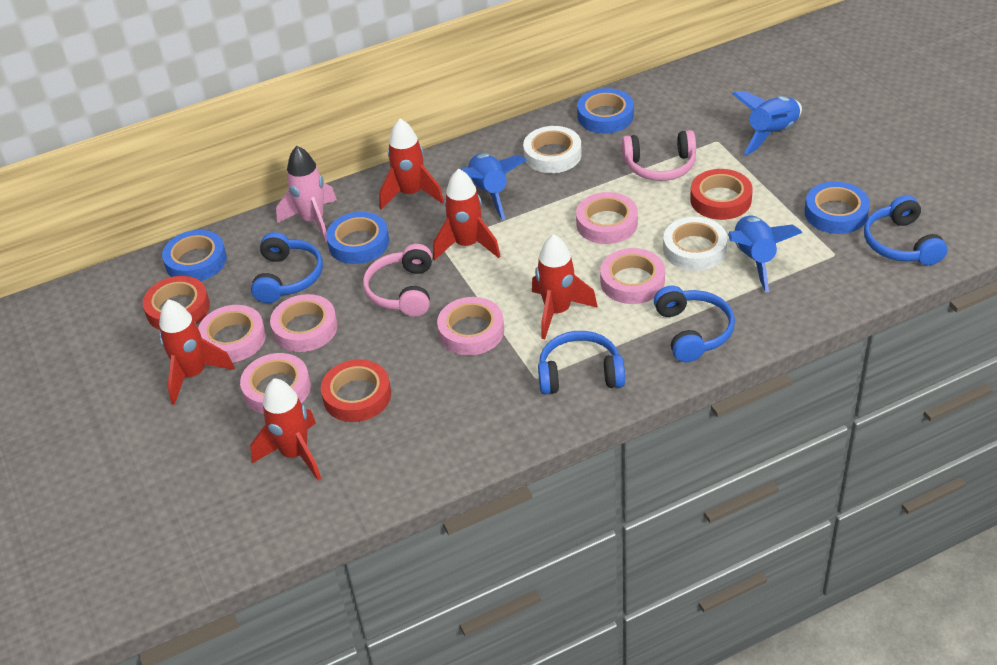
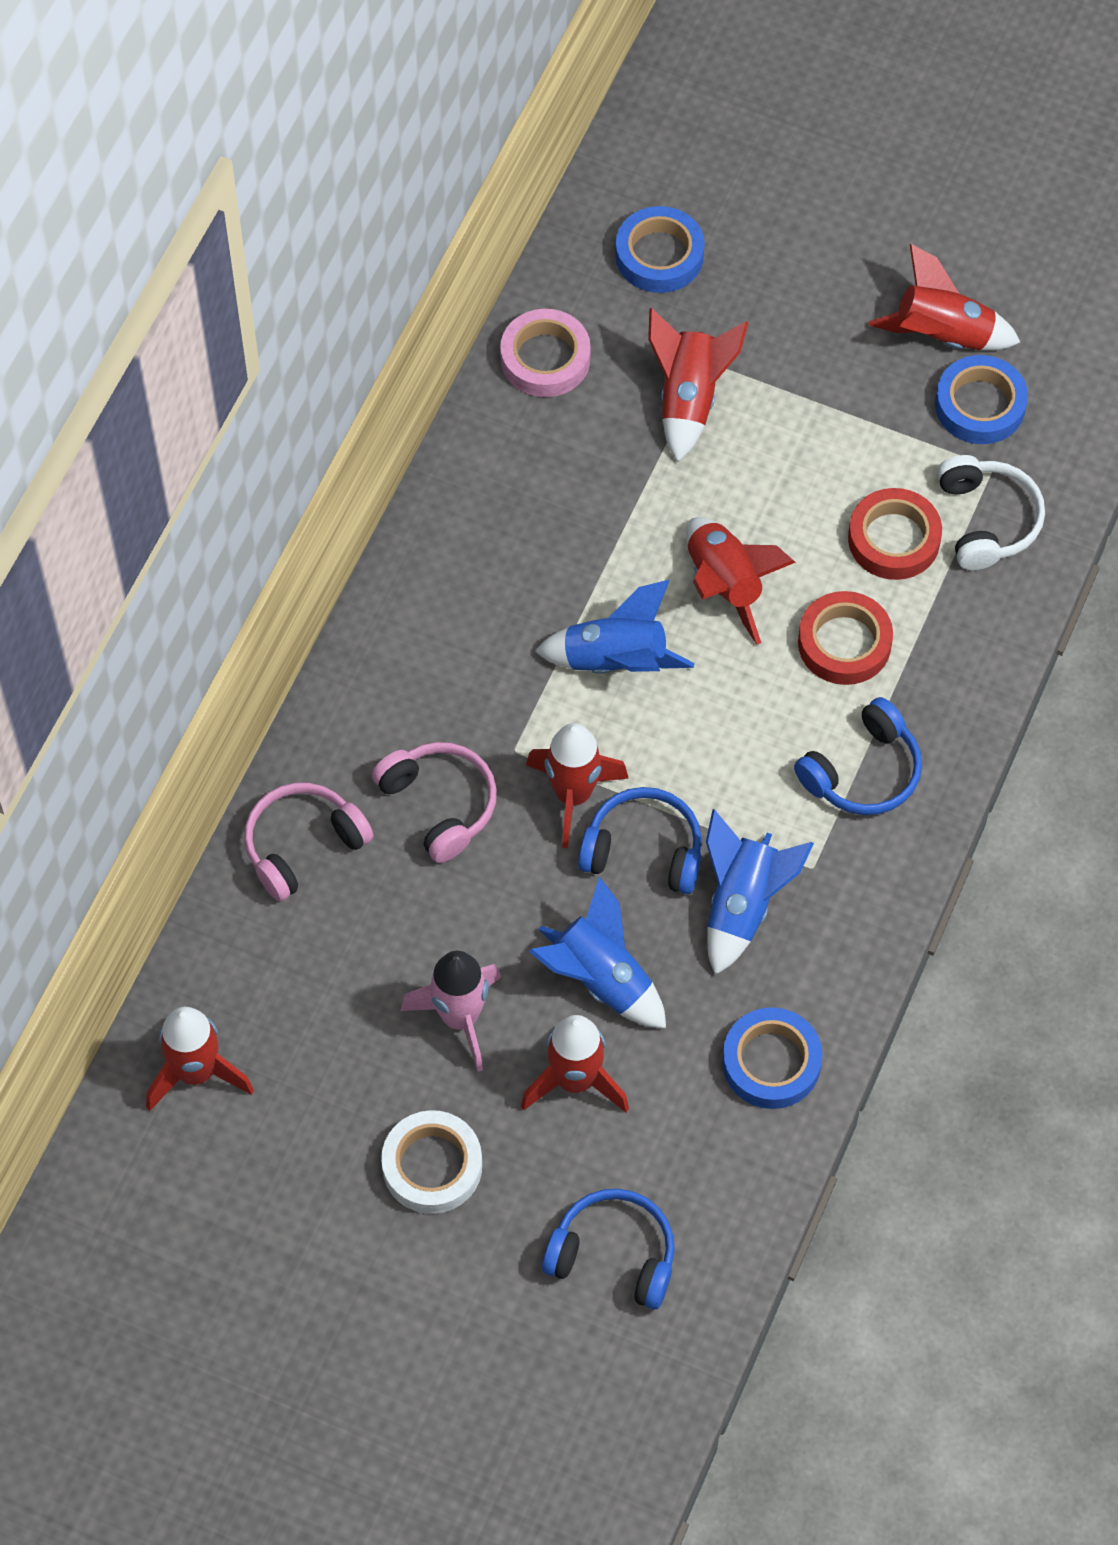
blue headphones: 4 -> 3
blue tape: 4 -> 3
pink tape: 6 -> 1
red rocket: 5 -> 6
red tape: 3 -> 2
white headphones: 0 -> 1
white tape: 2 -> 1

